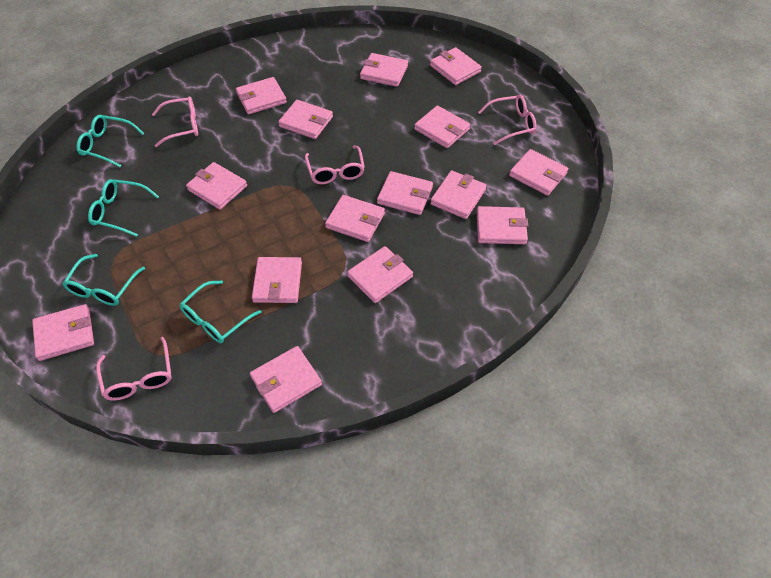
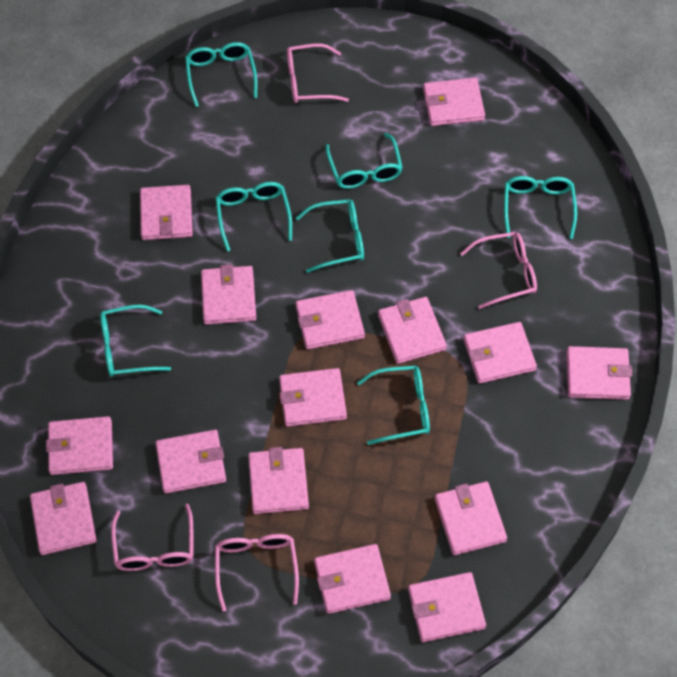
turquoise glasses: 4 -> 7

